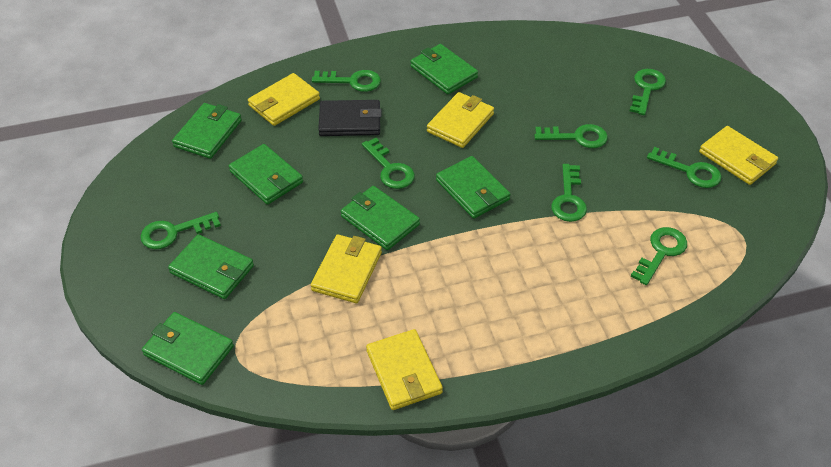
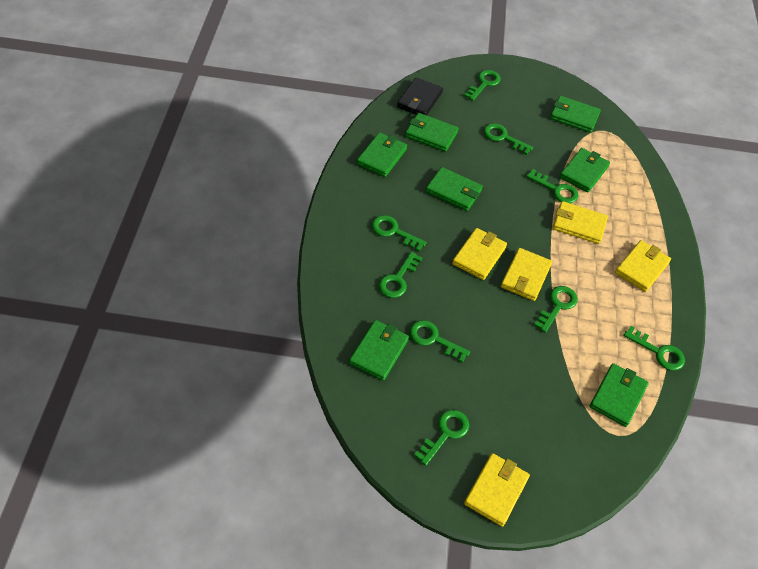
green key: 8 -> 9

